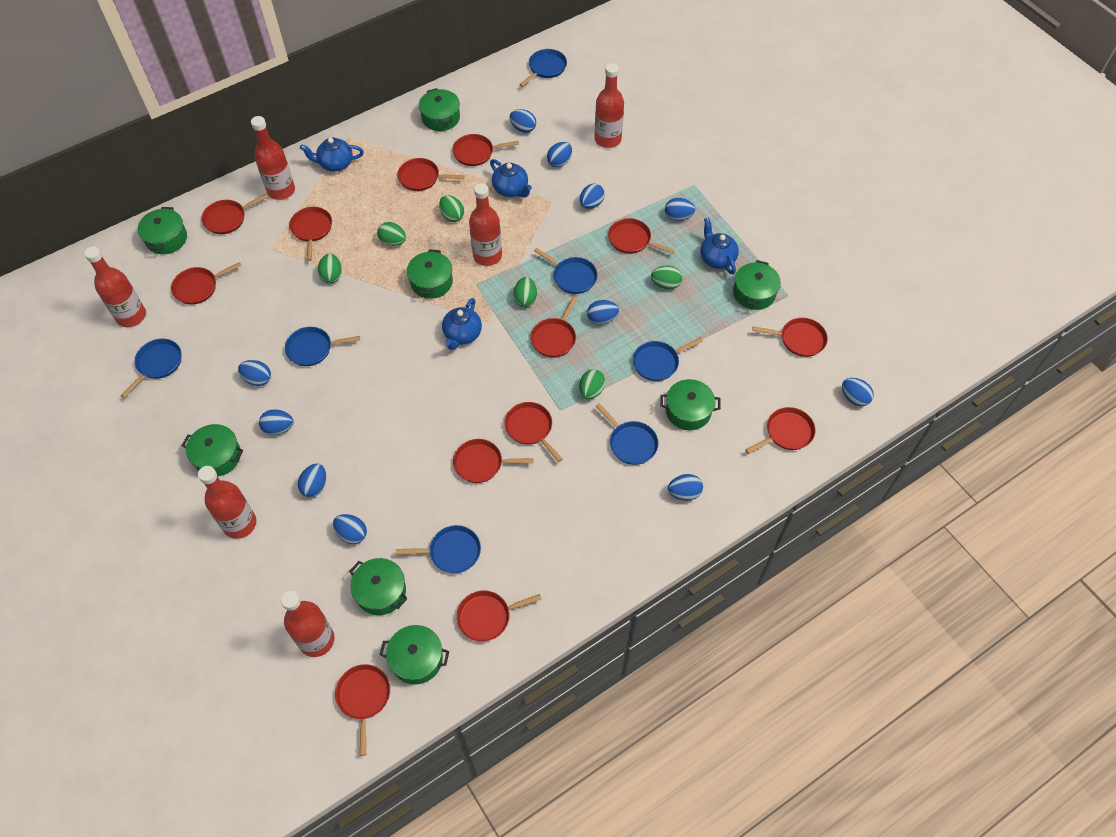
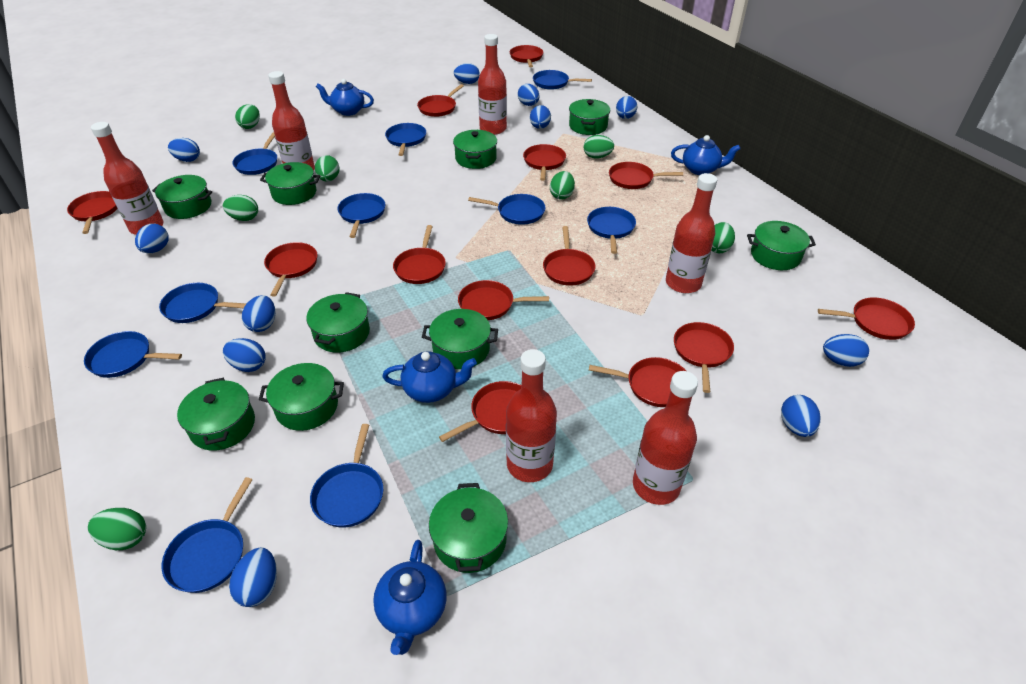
blue pan: 7 -> 10
green egg: 6 -> 7
green pot: 8 -> 10

